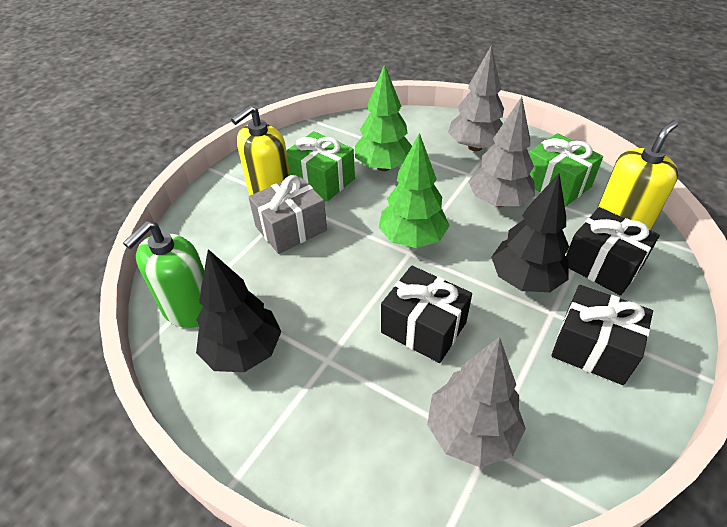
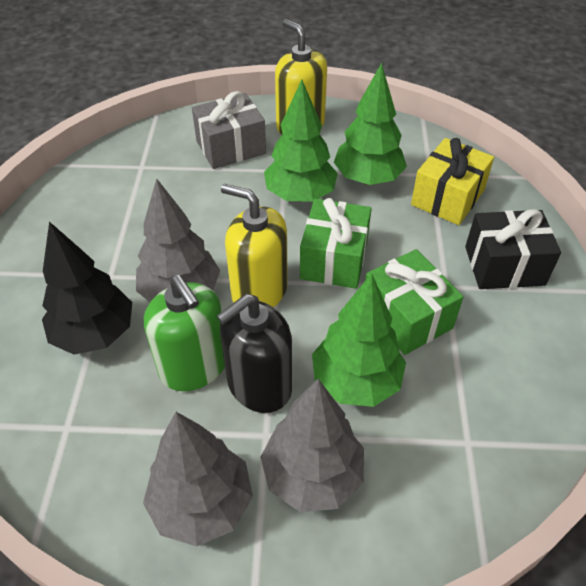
black gift: 3 -> 1
black soap dispenser: 0 -> 1
black tree: 2 -> 1
green tree: 2 -> 3
yellow gift: 0 -> 1

